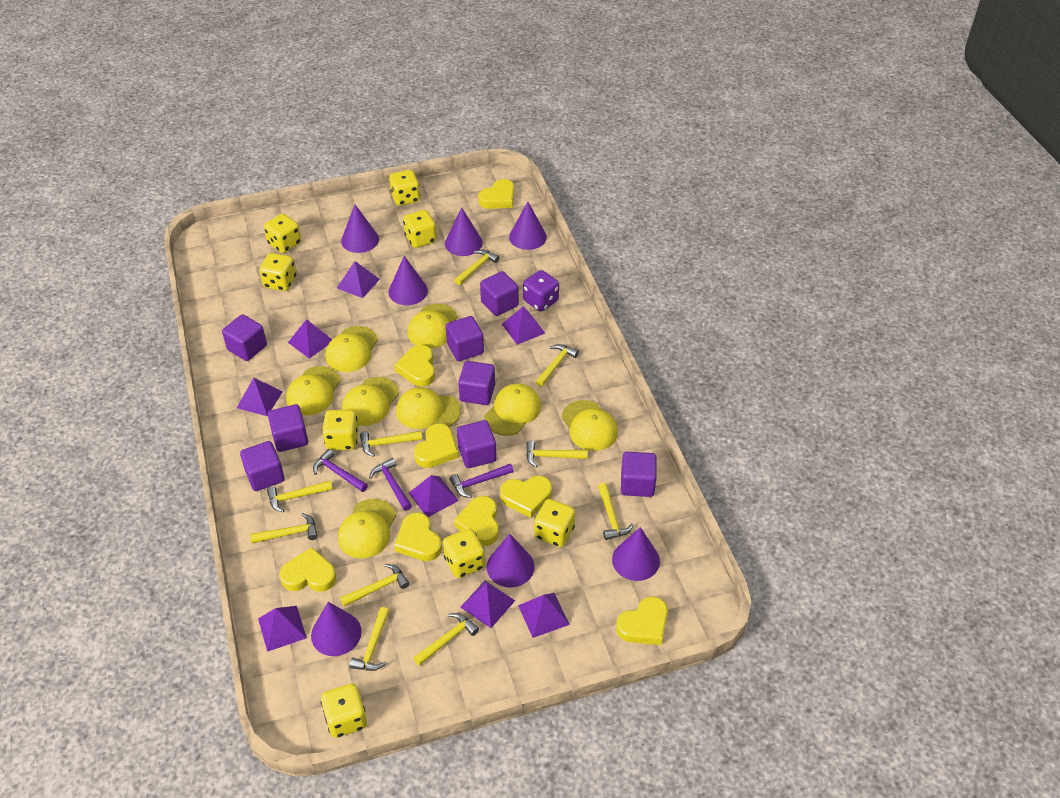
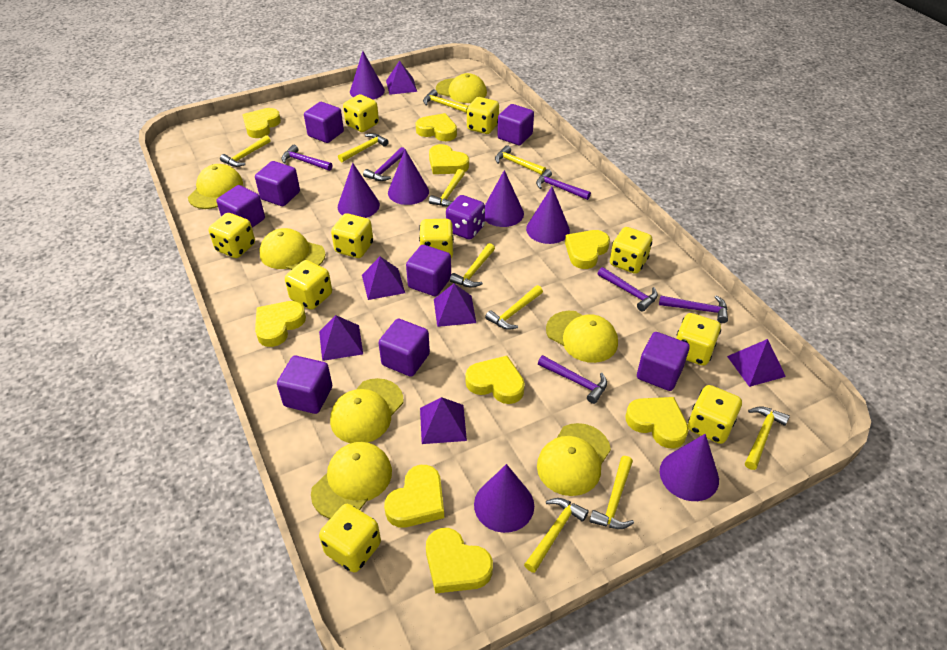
purple hammer: 3 -> 6
purple pyramid: 8 -> 6
yellow cap: 8 -> 7
yellow dice: 8 -> 10
yellow heart: 8 -> 9

